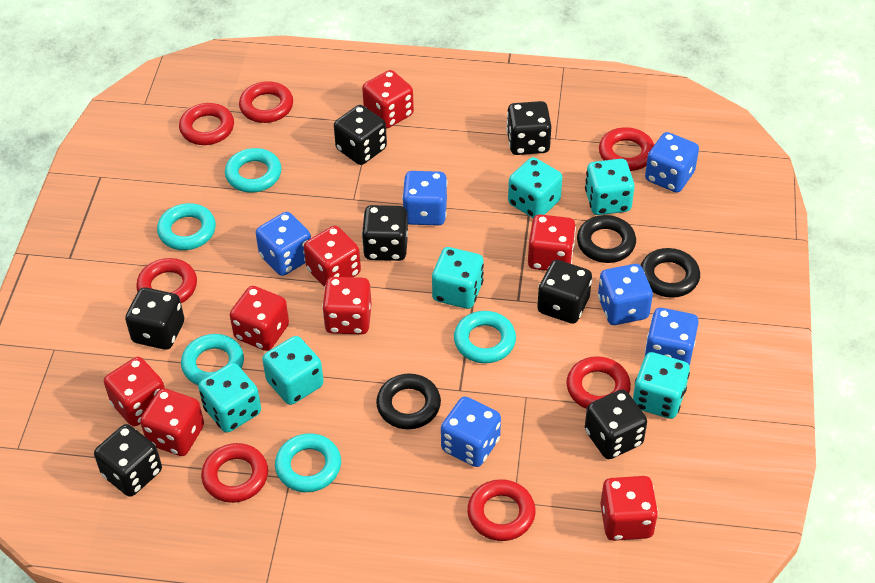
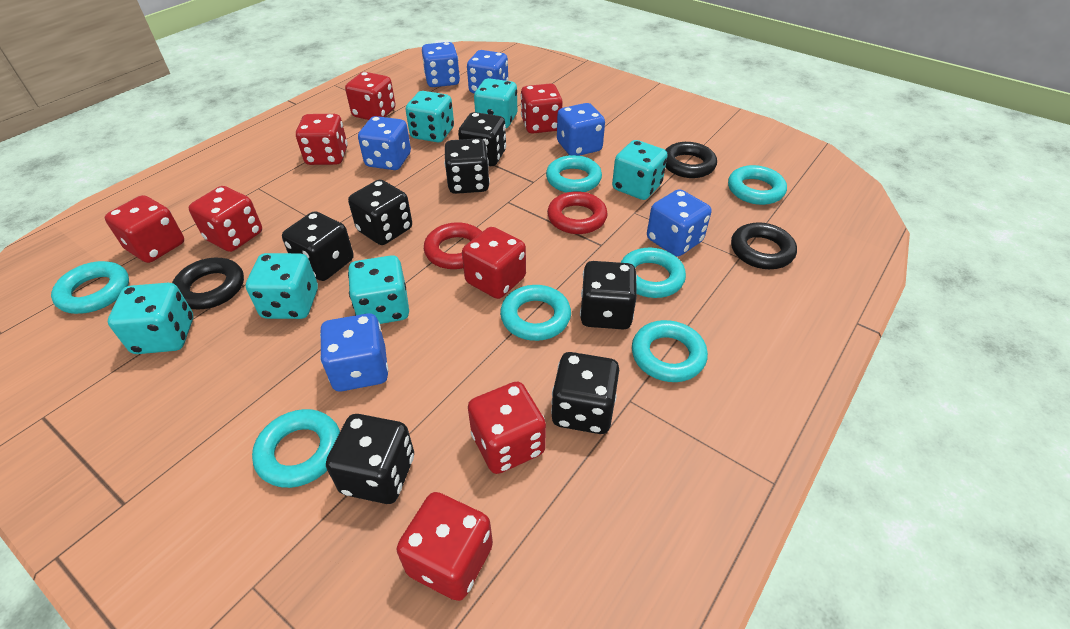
red ring: 7 -> 2
turquoise ring: 5 -> 7

